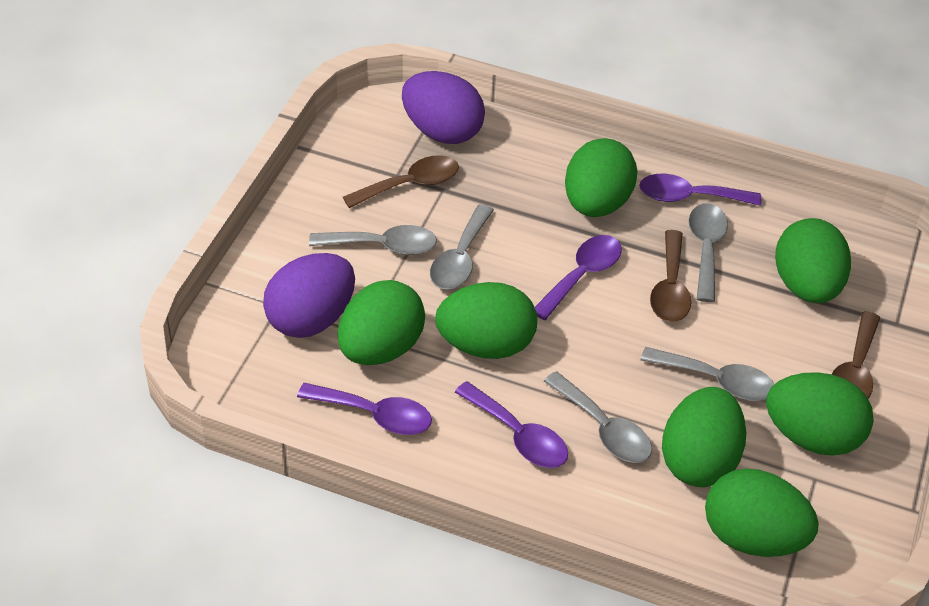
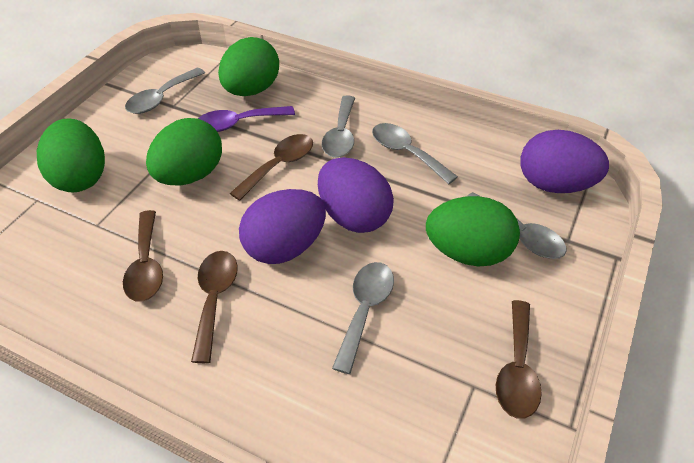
brown spoon: 3 -> 4
green egg: 7 -> 4
purple egg: 2 -> 3
purple spoon: 4 -> 1

